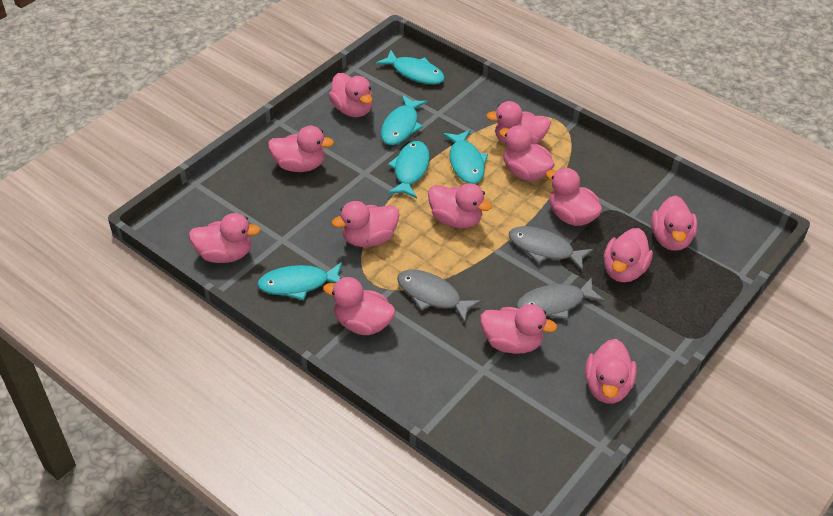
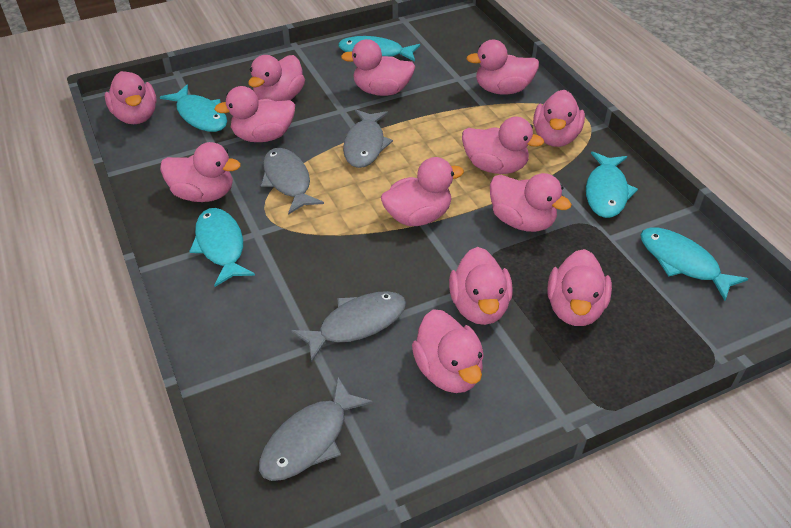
grey fish: 3 -> 4

